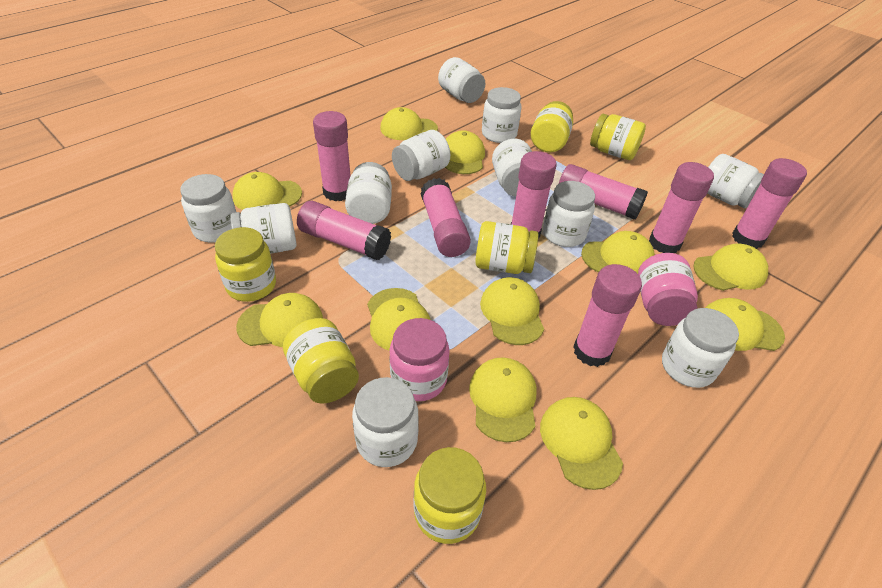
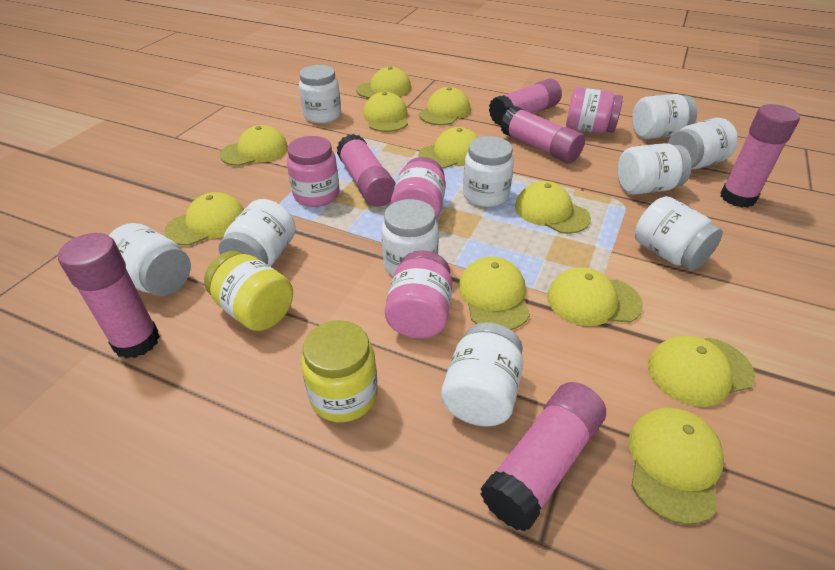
pink glue stick: 8 -> 6
pink jar: 2 -> 4
white jar: 11 -> 10
yellow jar: 6 -> 2

